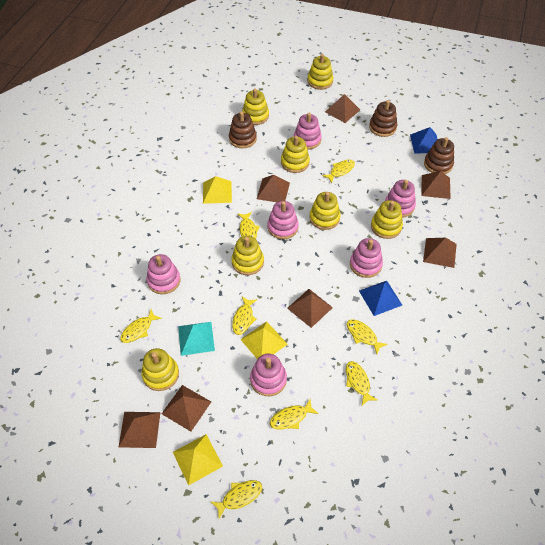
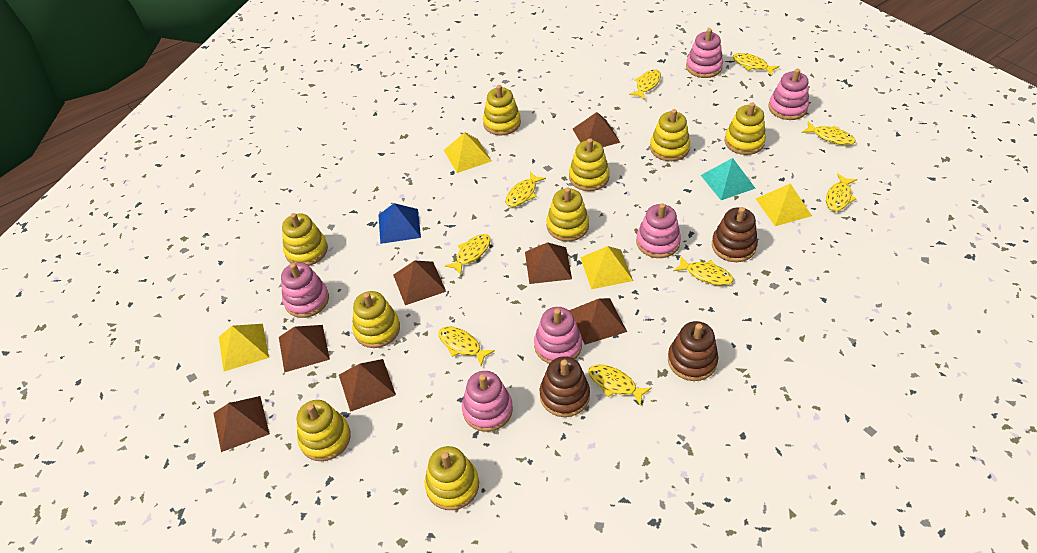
blue pyramid: 2 -> 1
yellow fish: 8 -> 9
yellow pyramid: 3 -> 4
yellow stacking toy: 7 -> 9

